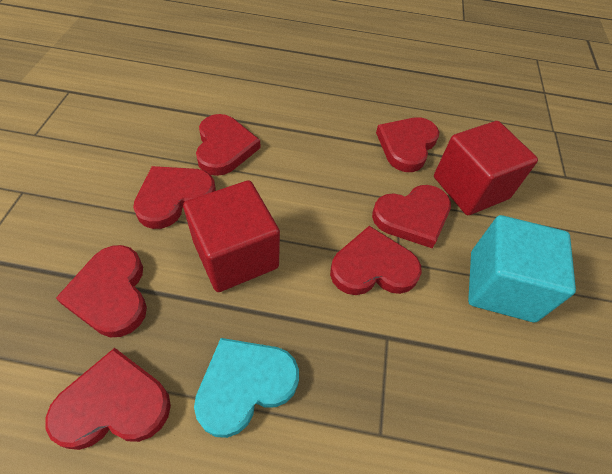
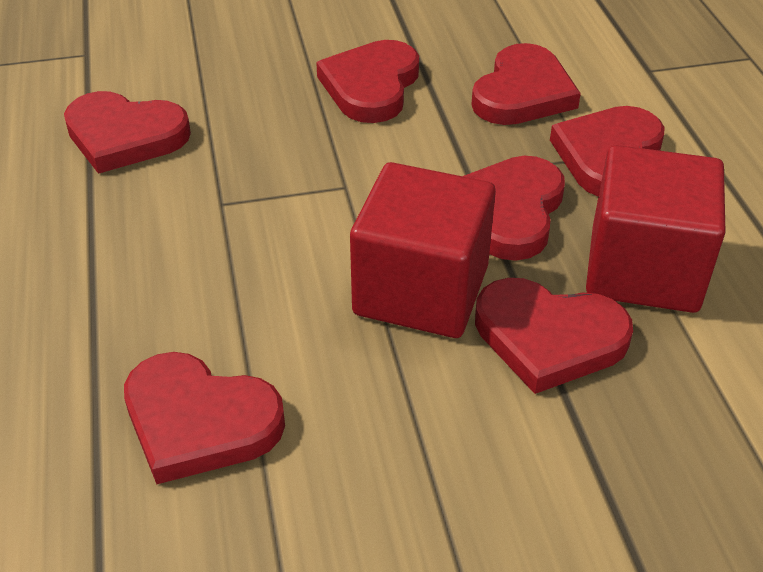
turquoise cube: 1 -> 0
turquoise heart: 1 -> 0

